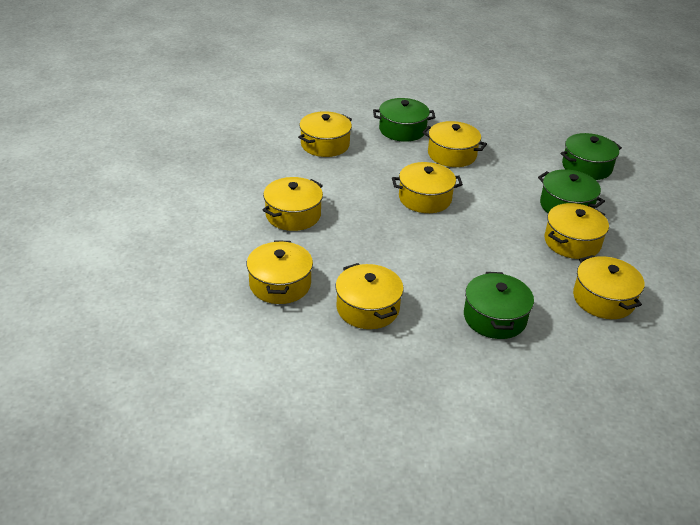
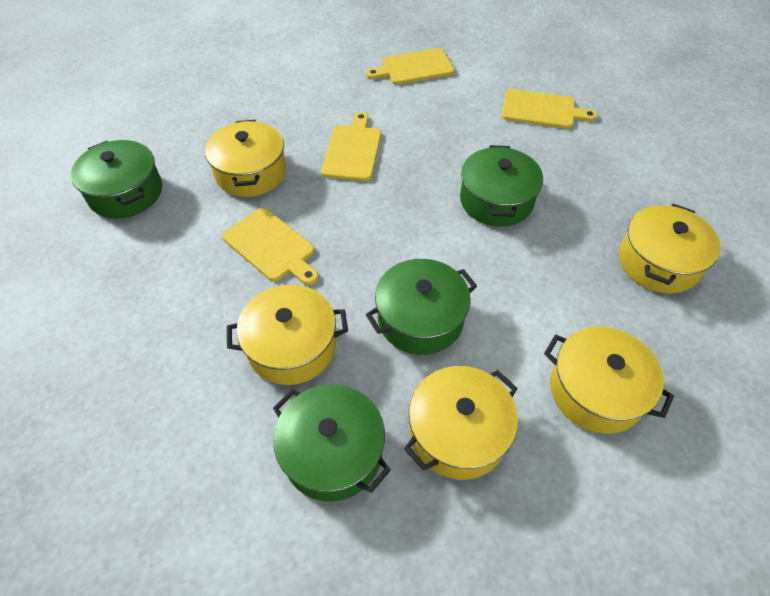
yellow cutting board: 0 -> 4
yellow pot: 8 -> 5

